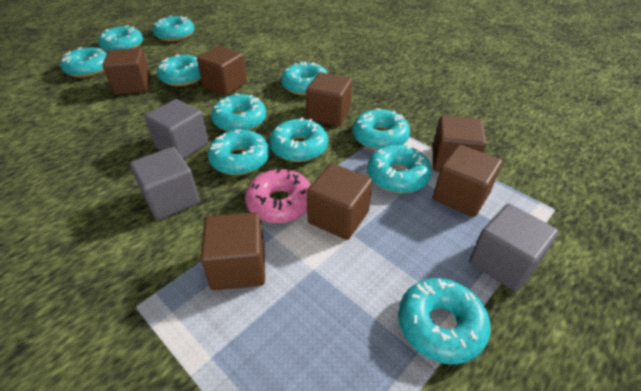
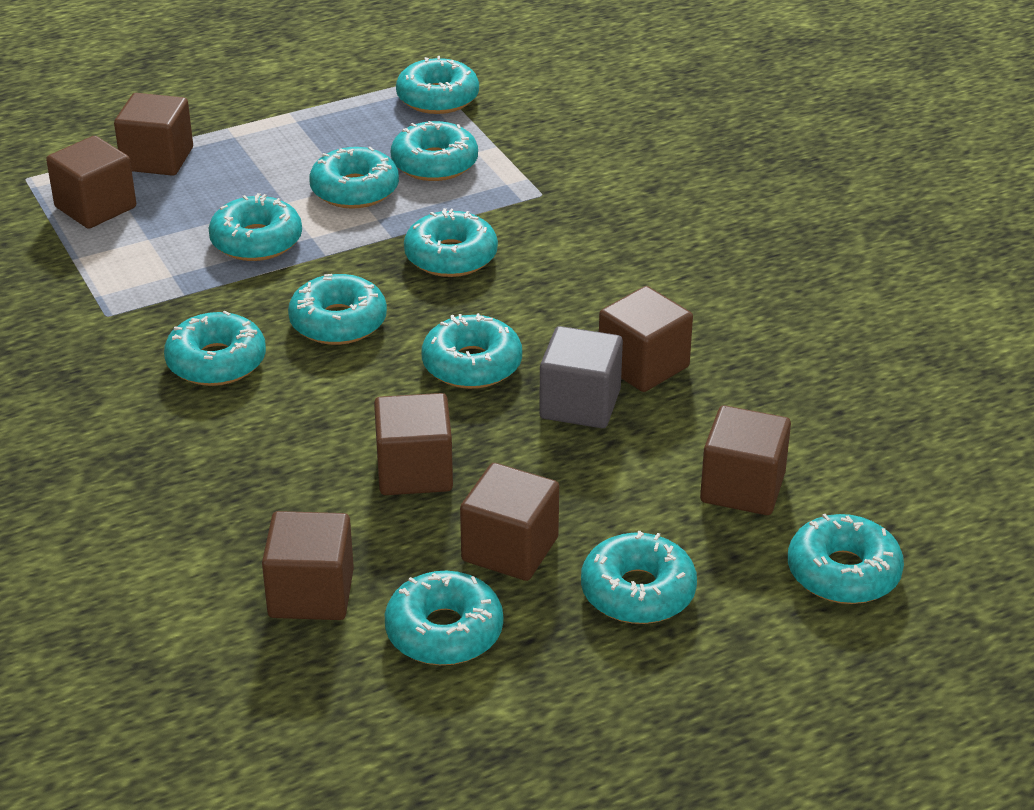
grey cube: 3 -> 1
pink donut: 1 -> 0

